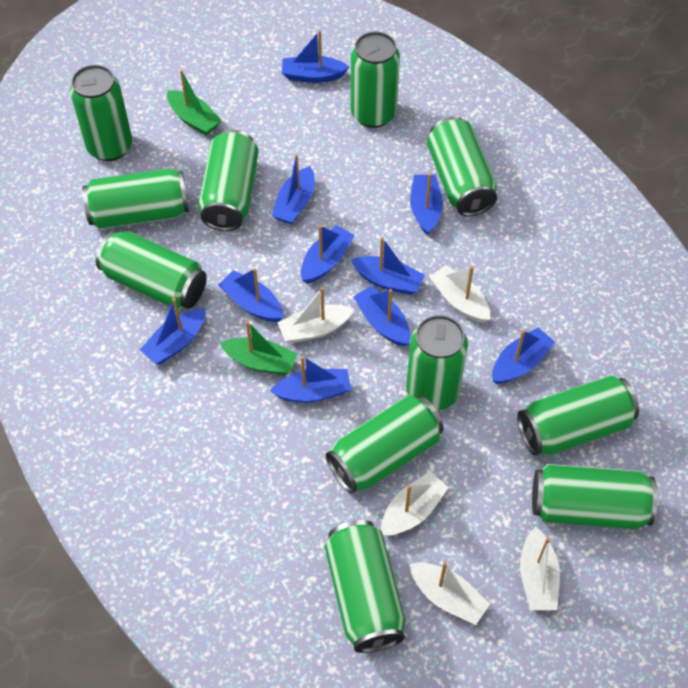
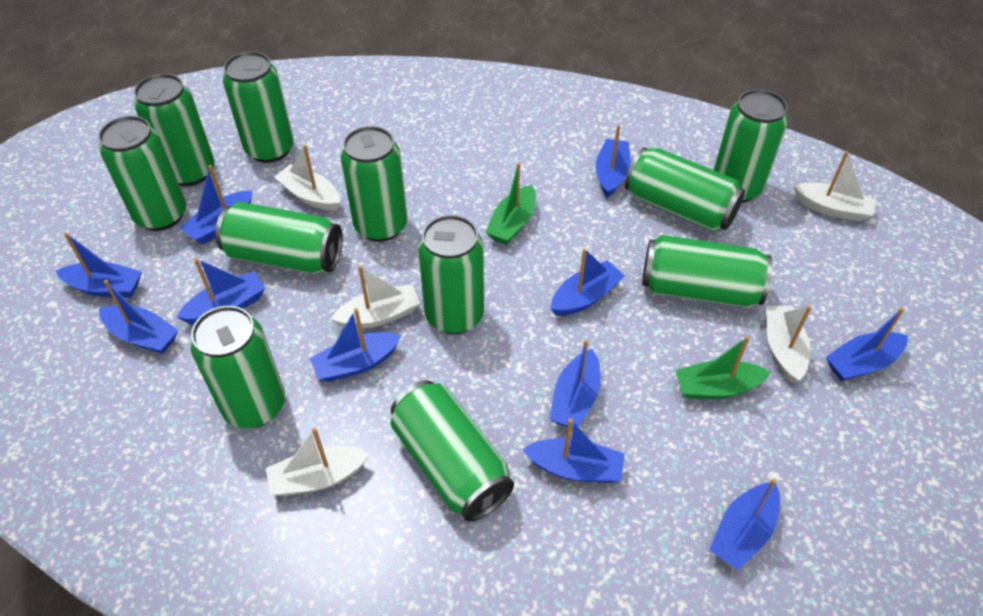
blue boat: 10 -> 11

